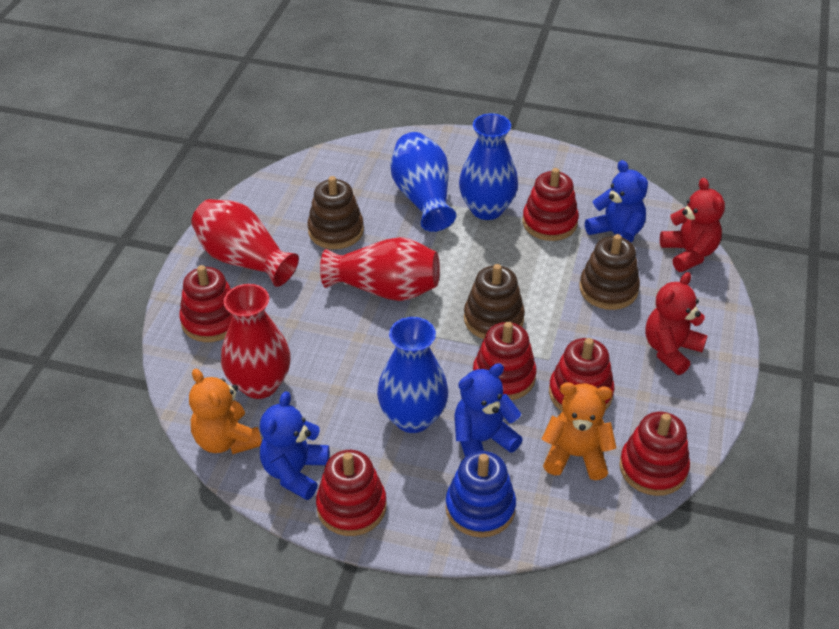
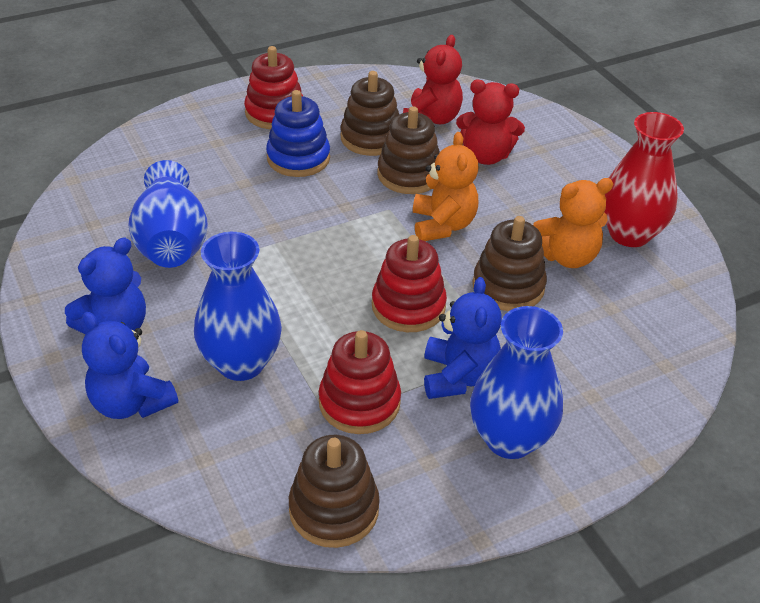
brown stacking toy: 3 -> 4
red stacking toy: 6 -> 3
red vase: 3 -> 1

